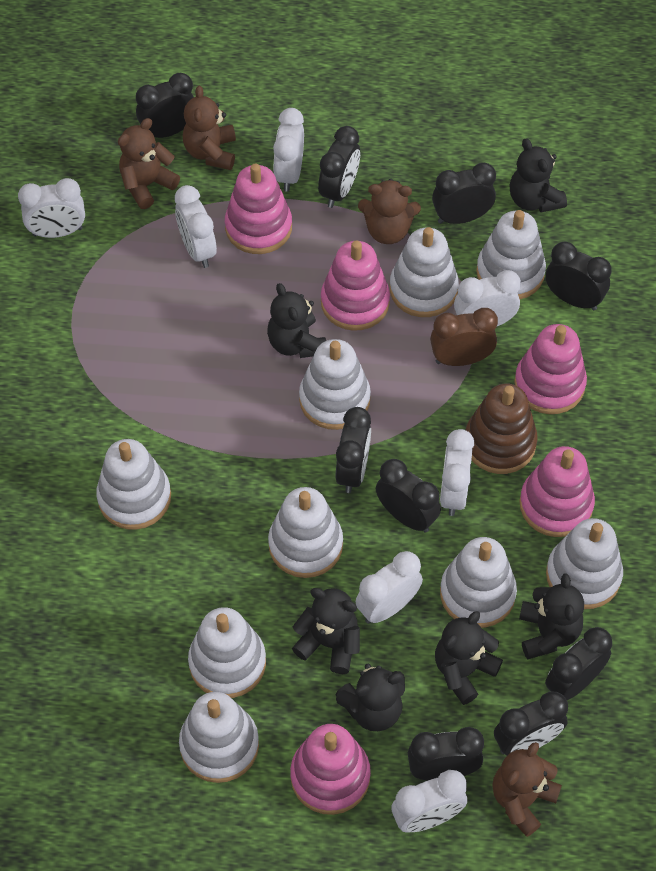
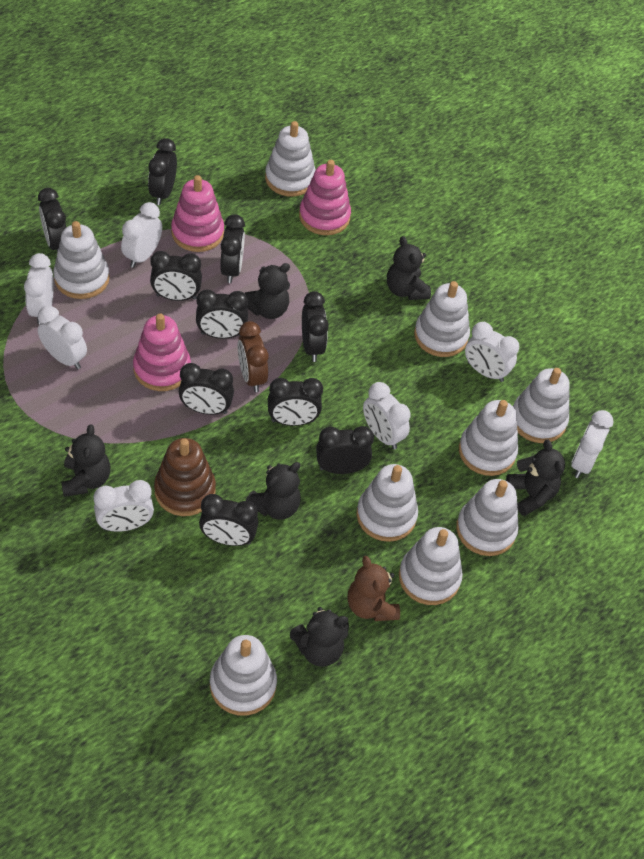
black clock: 9 -> 10
brown teddy bear: 4 -> 1
pink stacking toy: 5 -> 3

